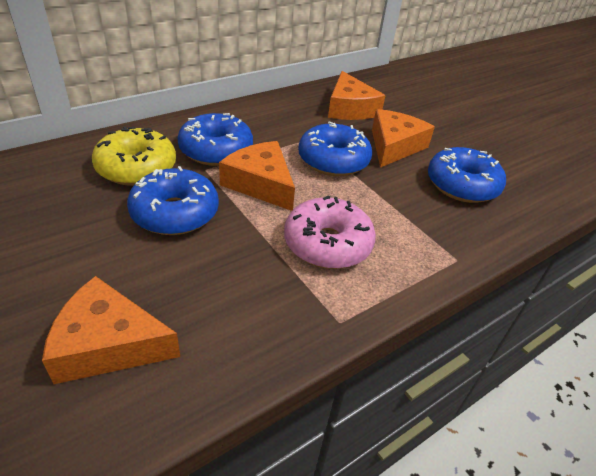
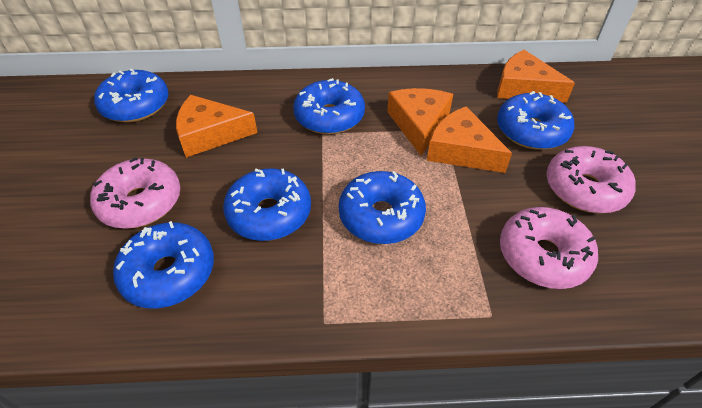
blue donut: 4 -> 6
pink donut: 1 -> 3
yellow donut: 1 -> 0

